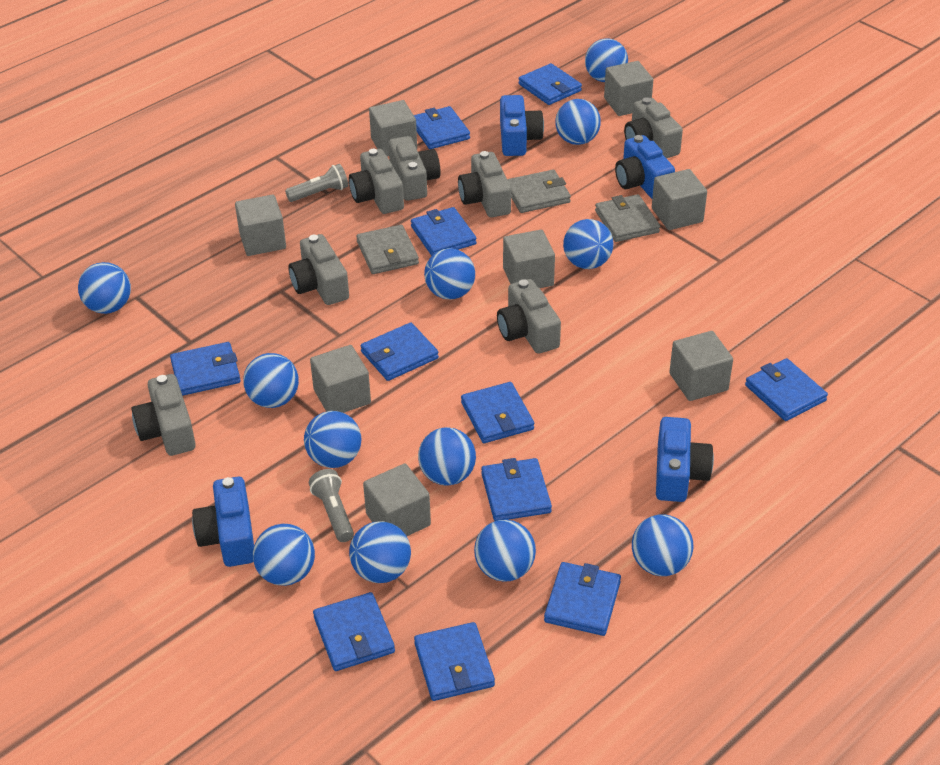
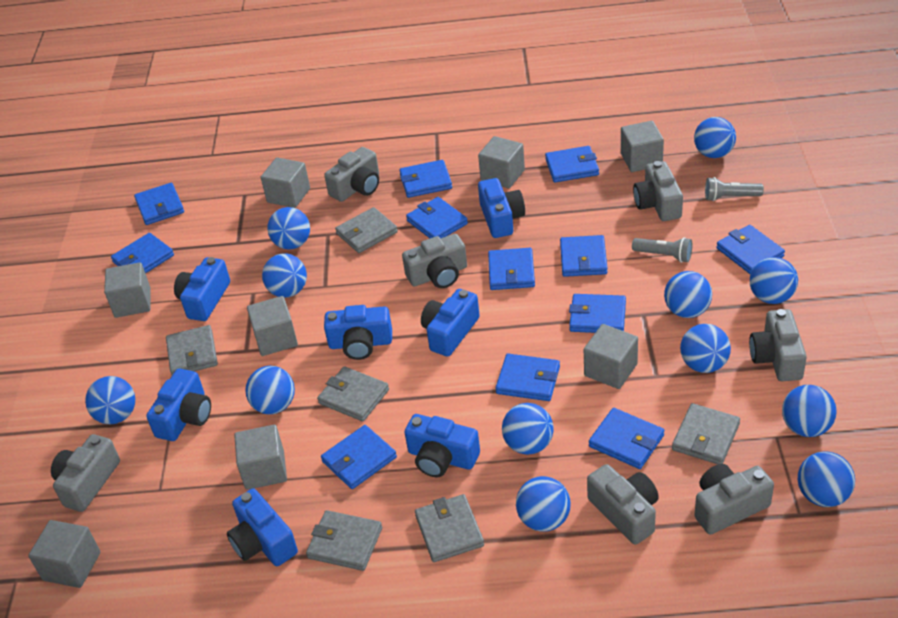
blue camera: 4 -> 7
blue wallet: 11 -> 12
grey wallet: 3 -> 6

